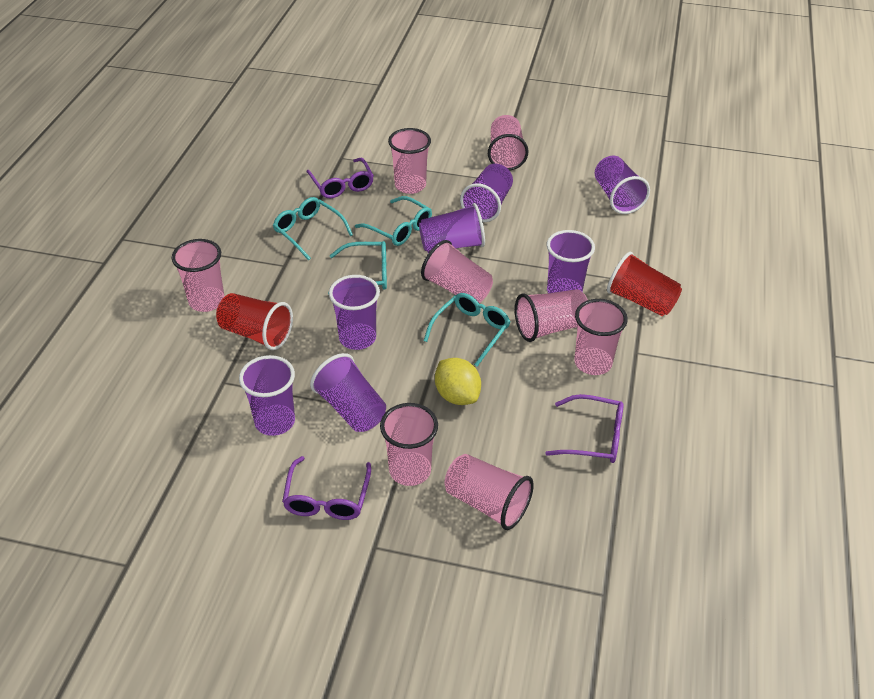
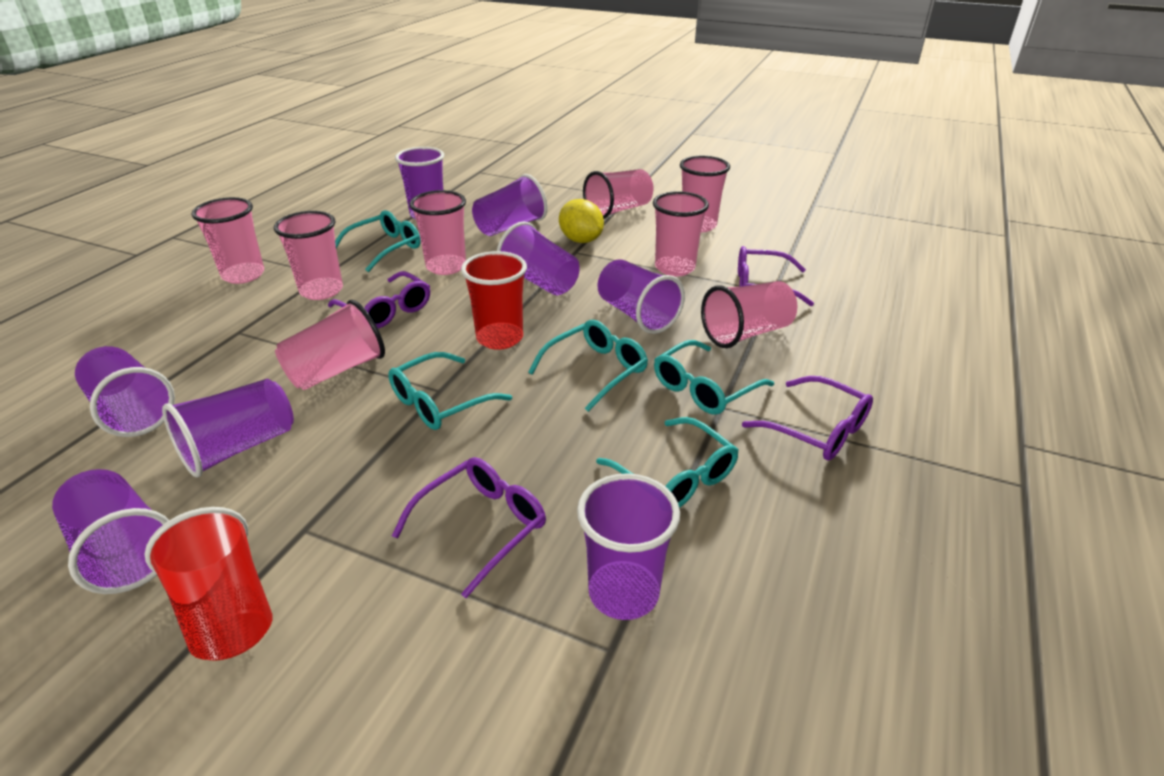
purple cup: 7 -> 8
purple glasses: 3 -> 4
turquoise glasses: 4 -> 5

